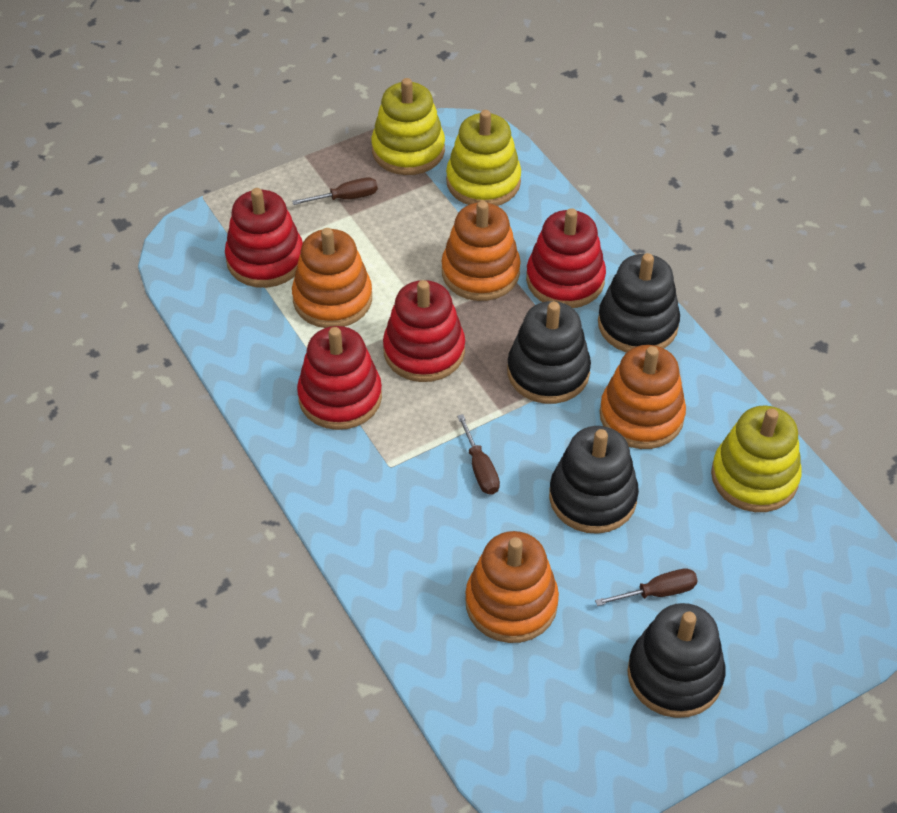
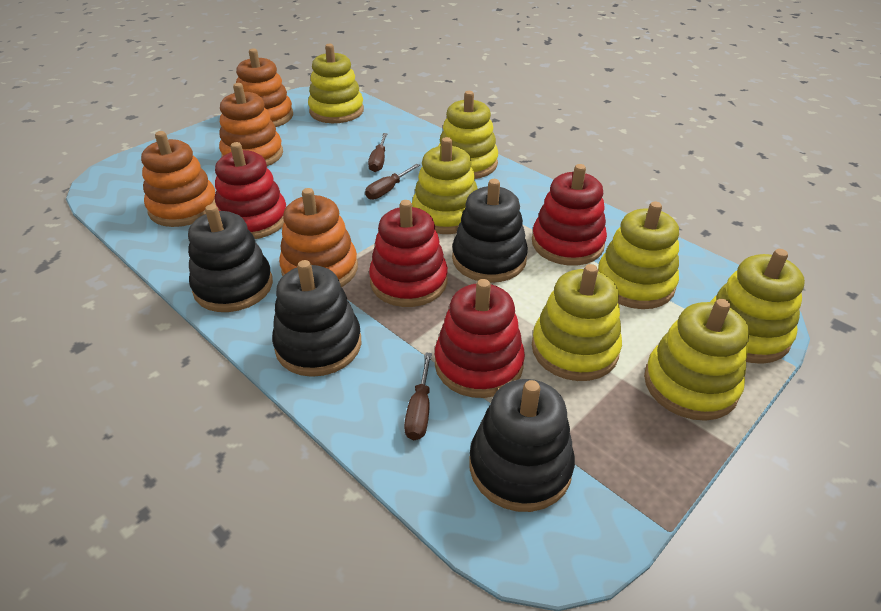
yellow stacking toy: 3 -> 7

